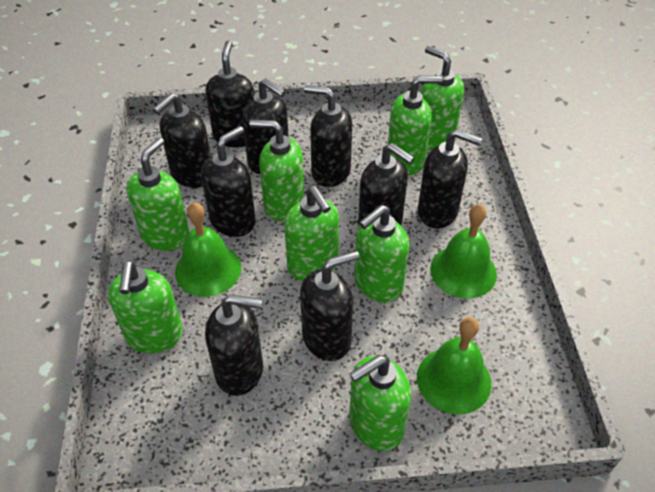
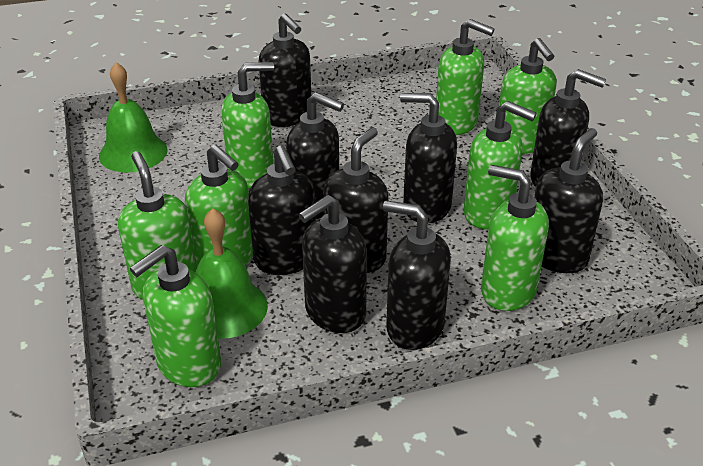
green bell: 3 -> 2

